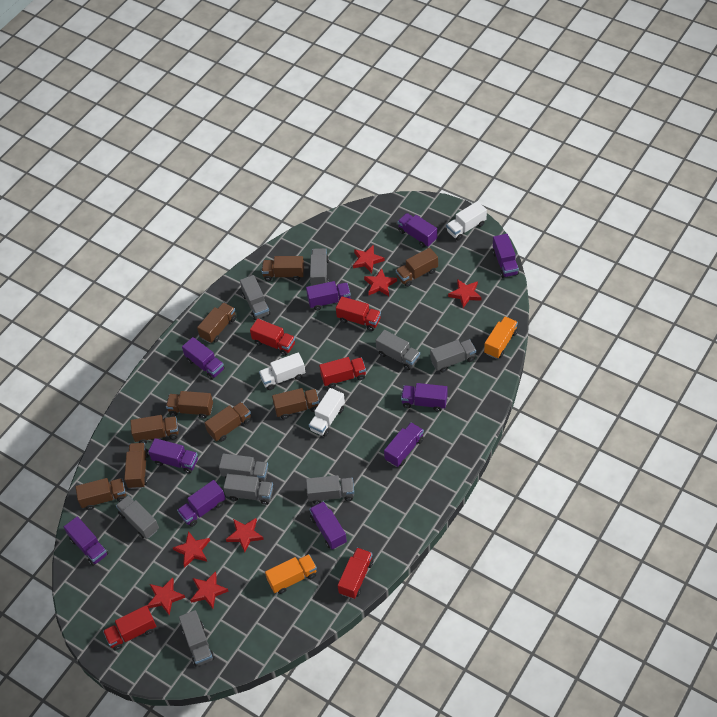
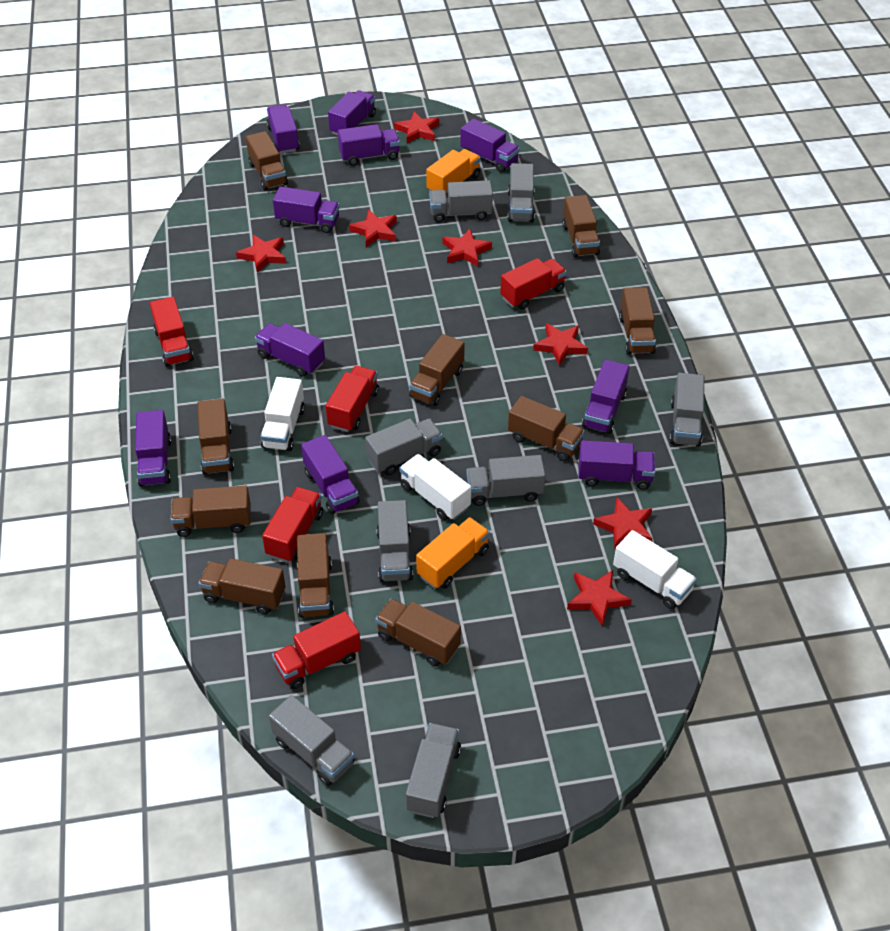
brown truck: 9 -> 10
grey truck: 9 -> 8

